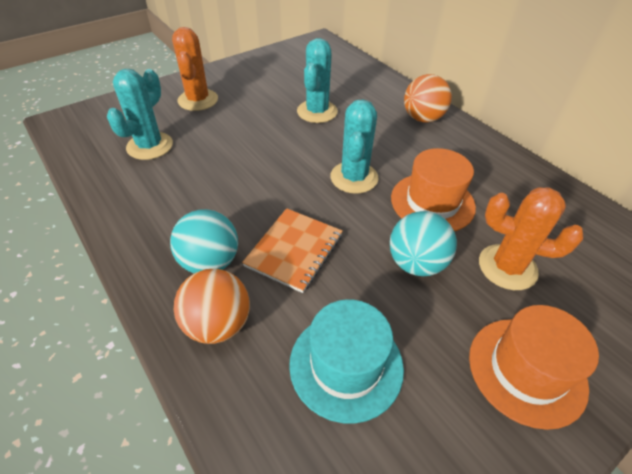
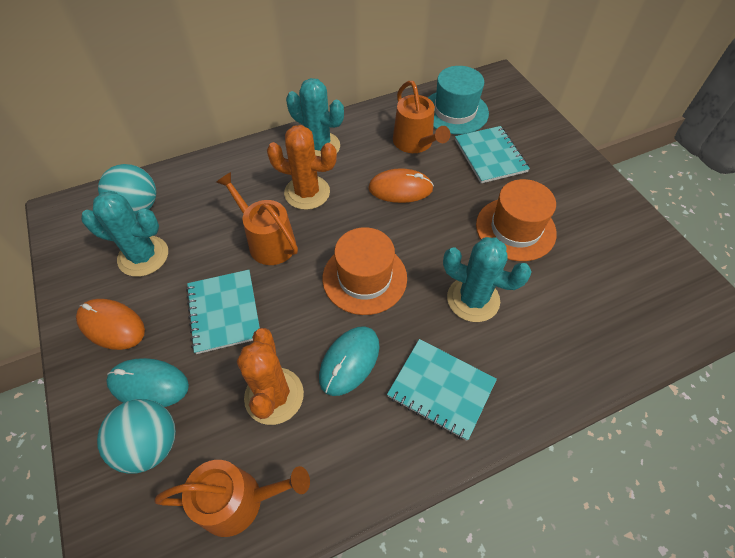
orange ball: 2 -> 0
orange mouse: 0 -> 2
orange notebook: 1 -> 0
orange watering can: 0 -> 3
turquoise mouse: 0 -> 2
turquoise notebook: 0 -> 3

